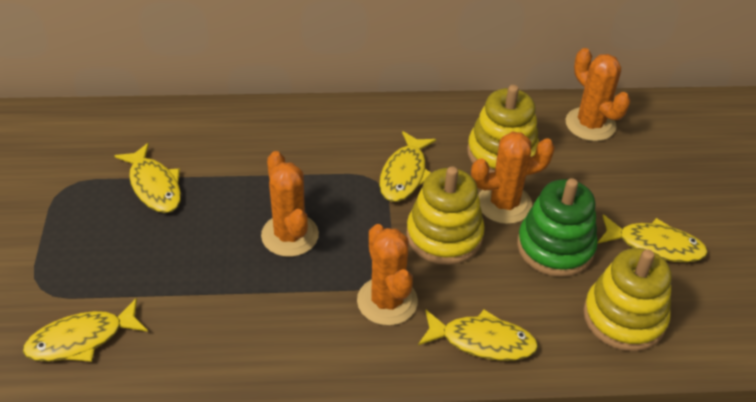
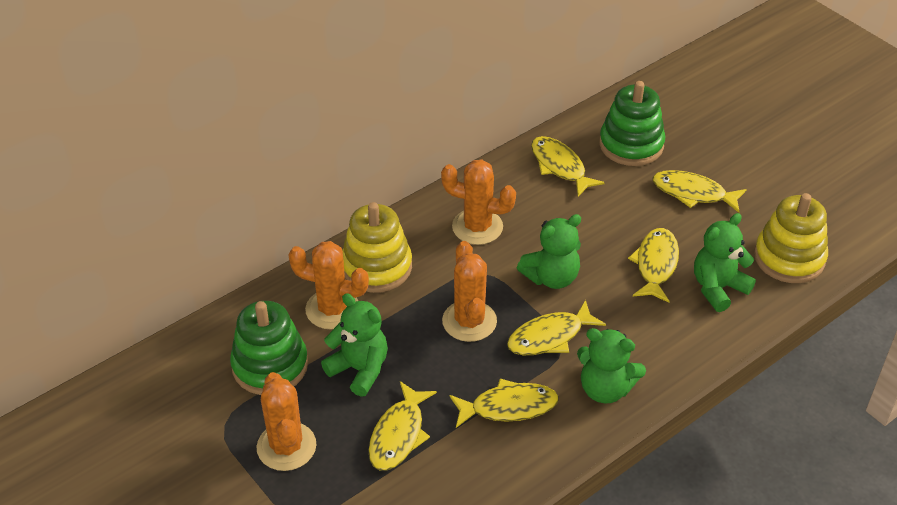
green stacking toy: 1 -> 2
green teddy bear: 0 -> 4
yellow fish: 5 -> 6
yellow stacking toy: 3 -> 2

